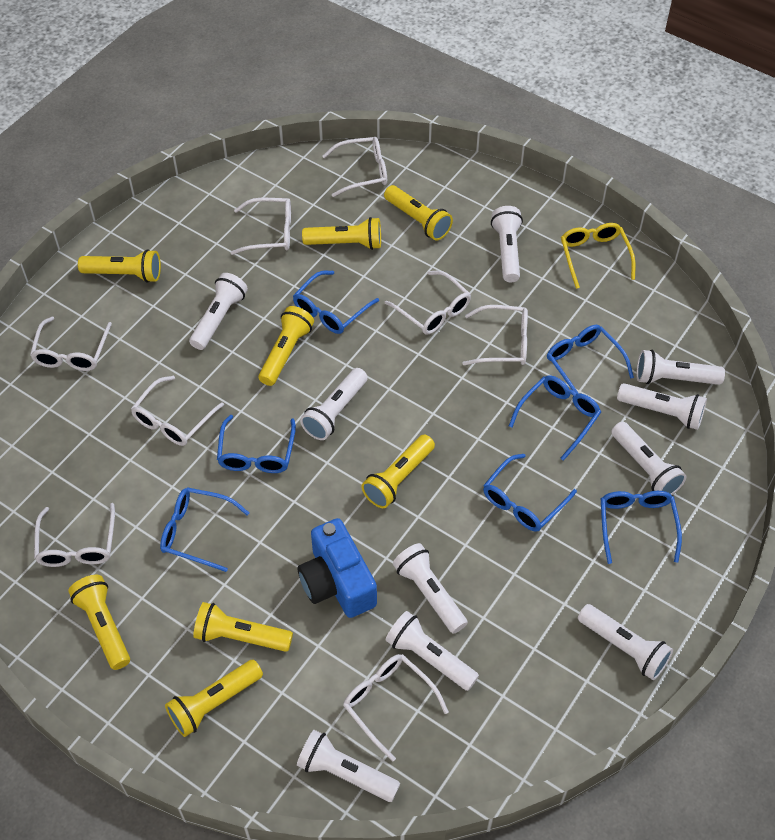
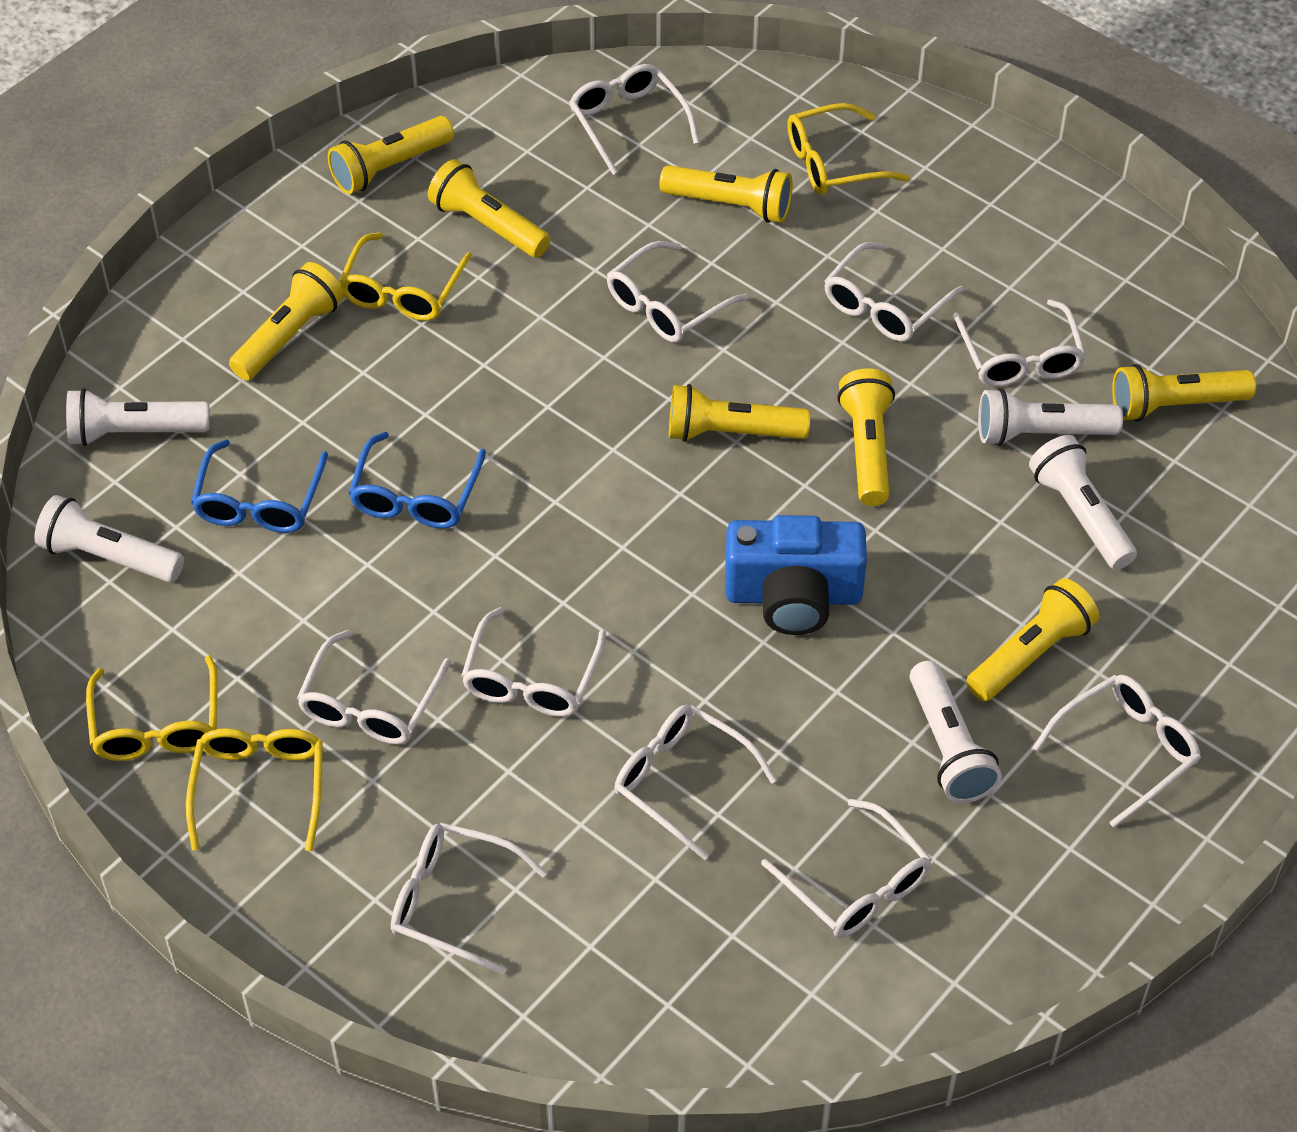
blue glasses: 7 -> 2
white flashlight: 10 -> 5
white glasses: 8 -> 10
yellow glasses: 1 -> 4

